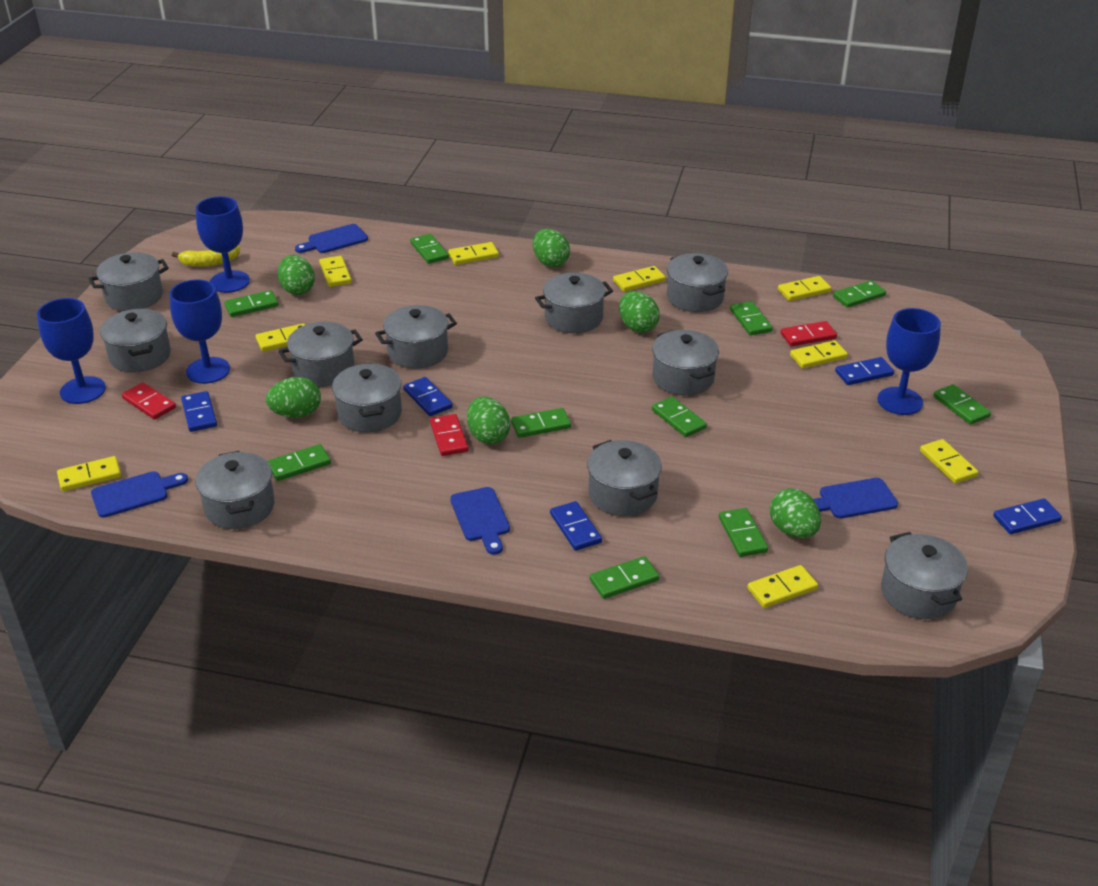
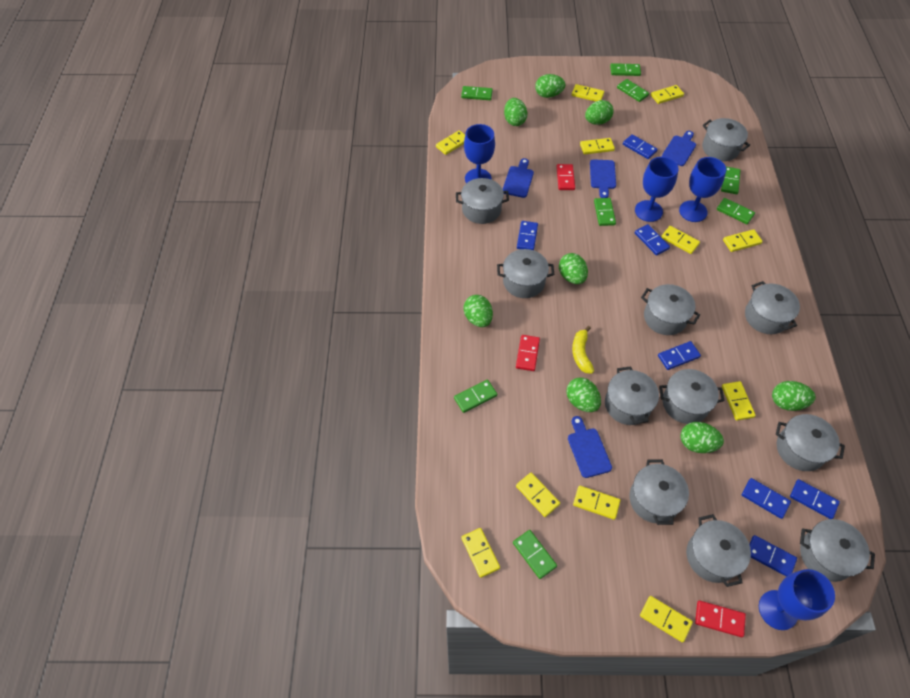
blue domino: 5 -> 7
green domino: 10 -> 8
green egg: 6 -> 8
yellow domino: 9 -> 11

